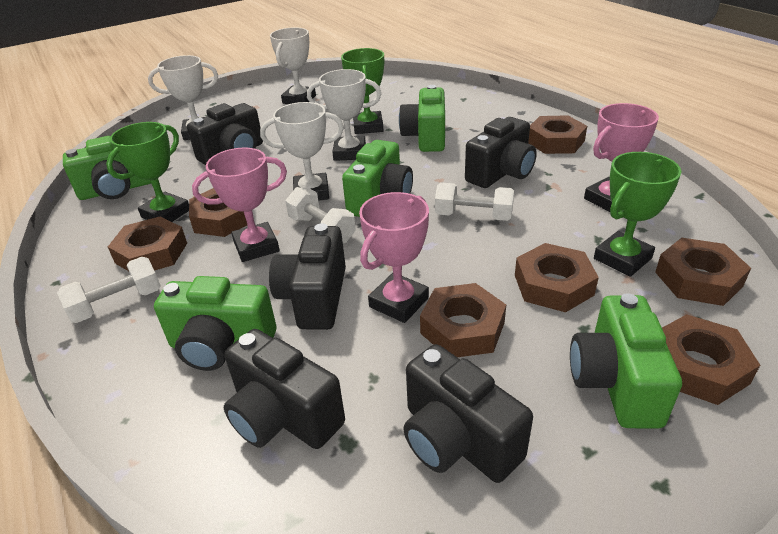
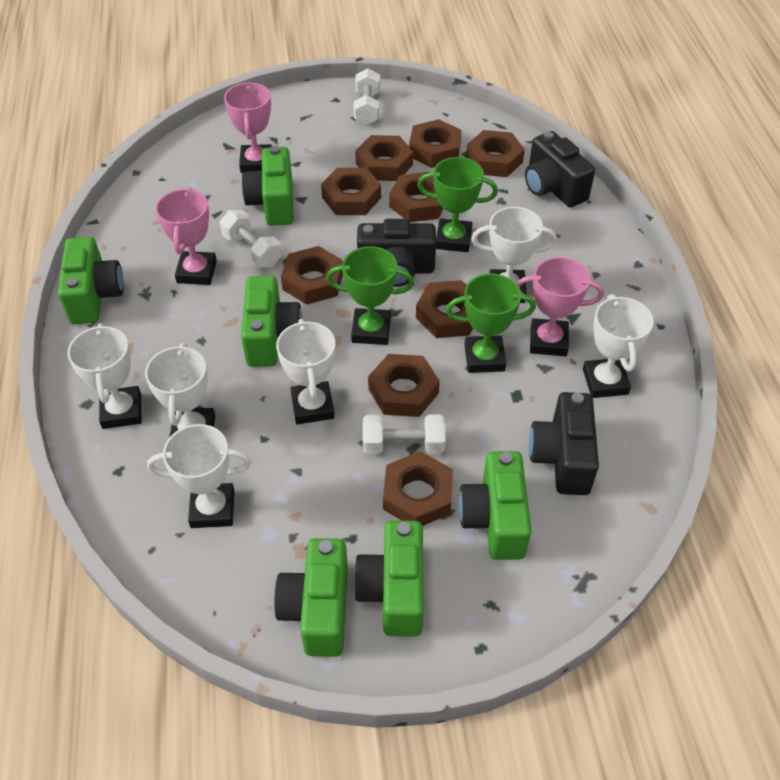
black camera: 5 -> 3
brown nut: 7 -> 9
green camera: 5 -> 6
white trophy: 4 -> 6

